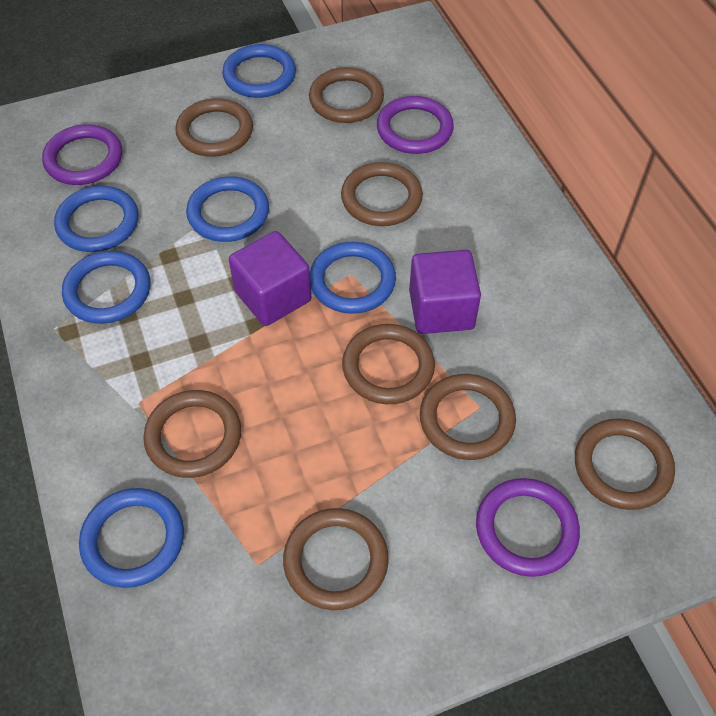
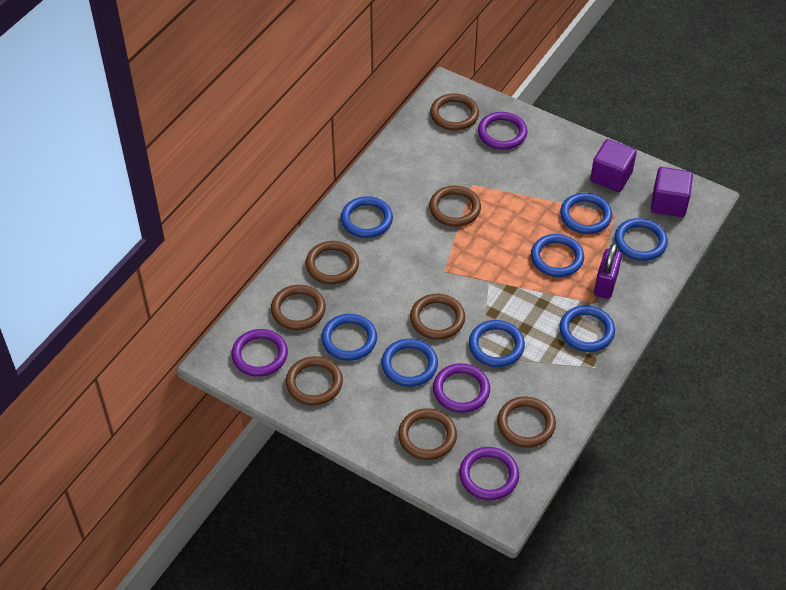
blue ring: 6 -> 8
purple padlock: 0 -> 1
purple ring: 3 -> 4

